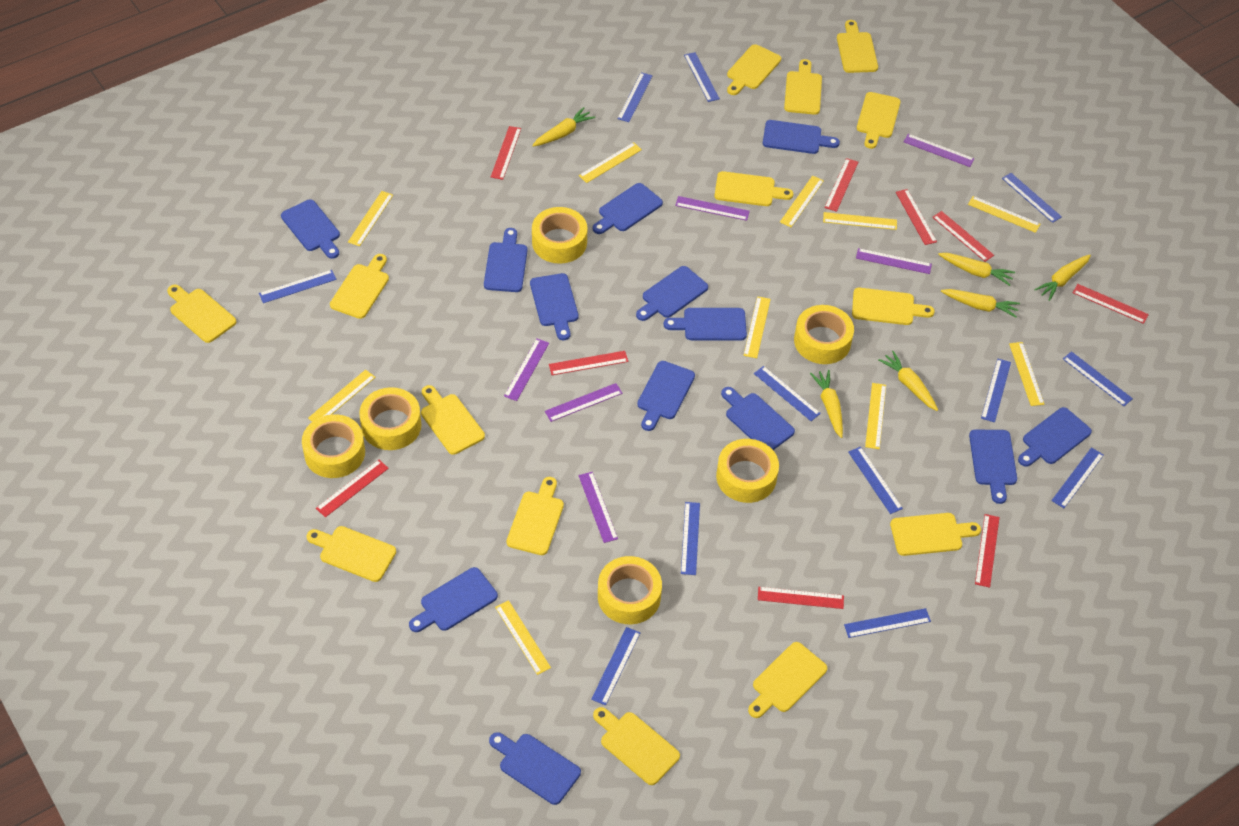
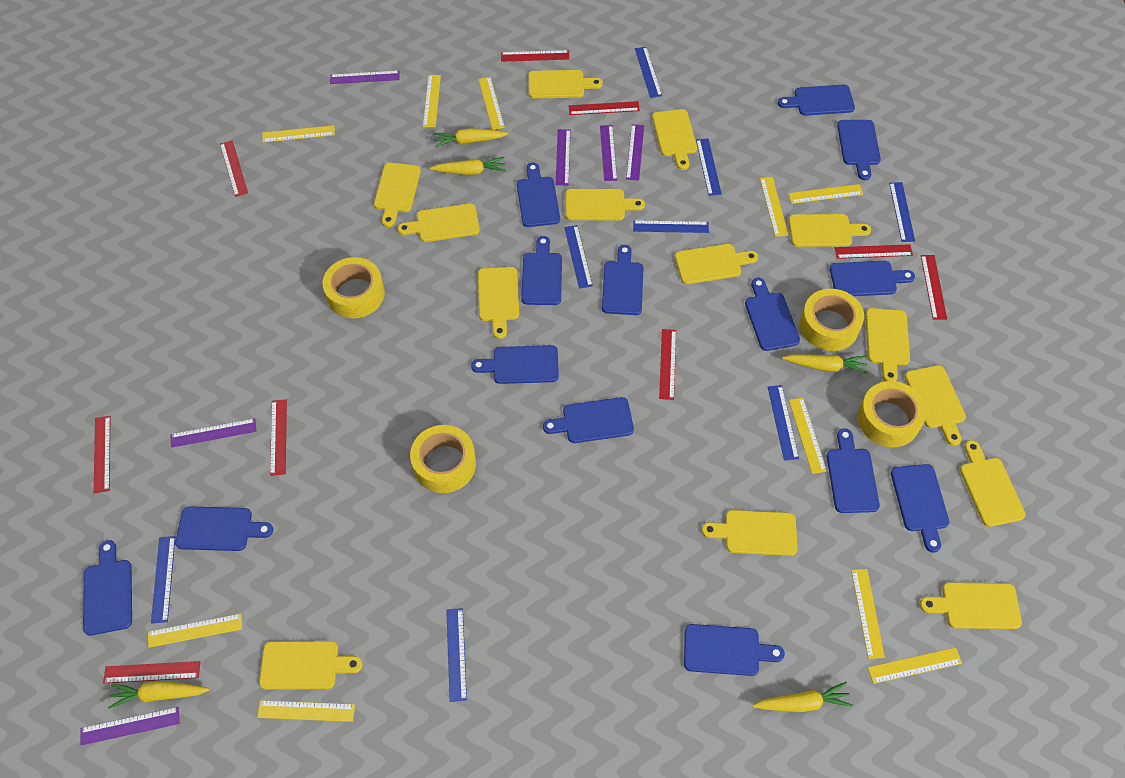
blue cutting board: 13 -> 14
blue ruler: 12 -> 8
yellow carrot: 6 -> 5
yellow tape: 6 -> 4

